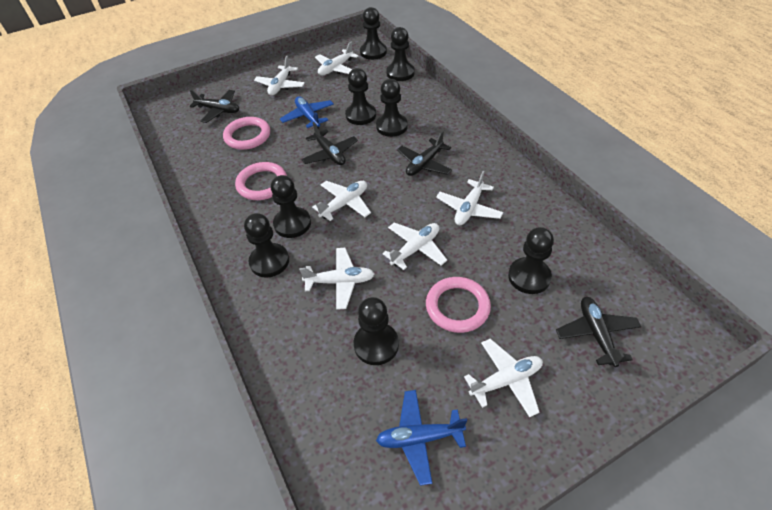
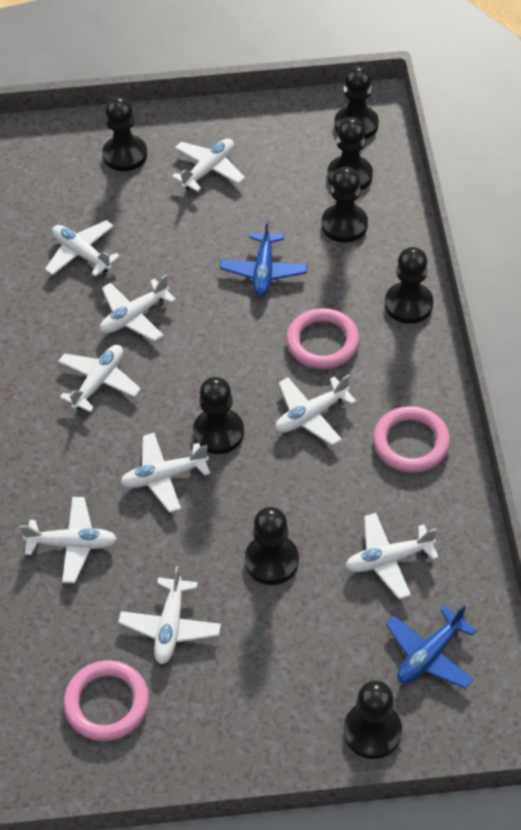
black plane: 4 -> 0
white plane: 7 -> 9

